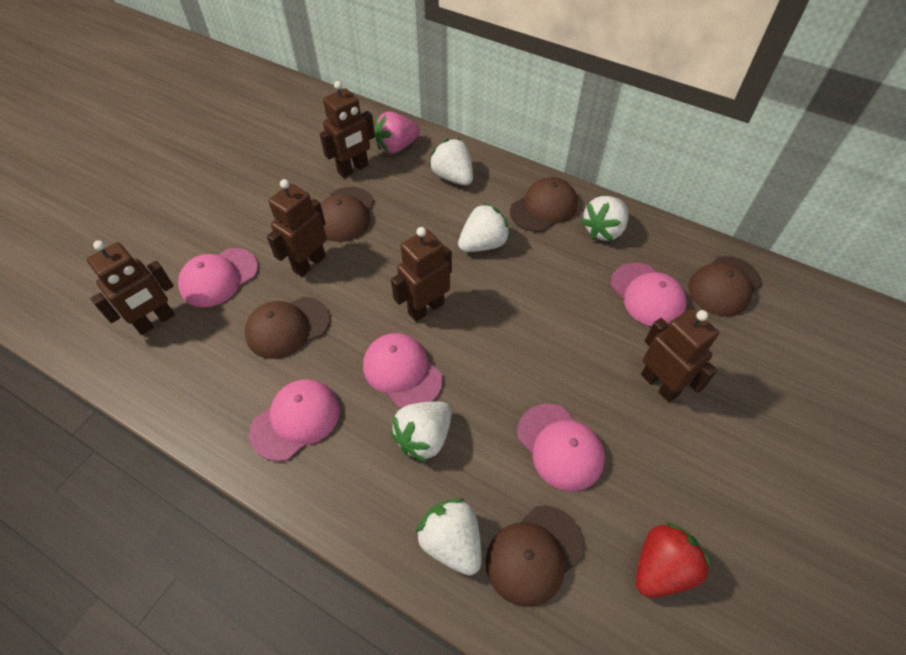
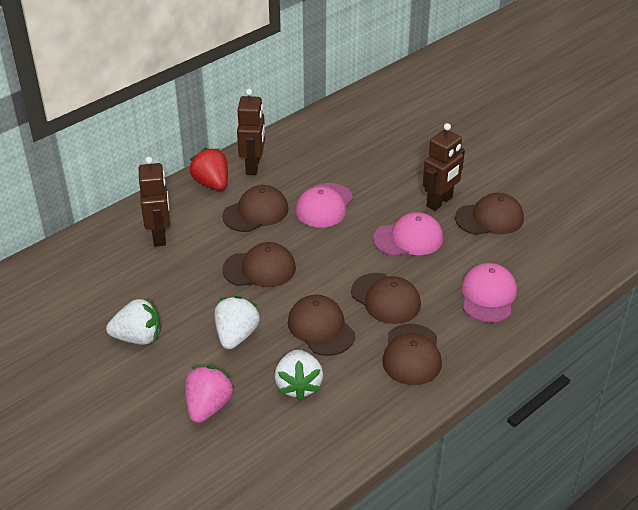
brown cap: 5 -> 6
brown robot: 5 -> 3
pink cap: 5 -> 3
white strawberry: 5 -> 3

